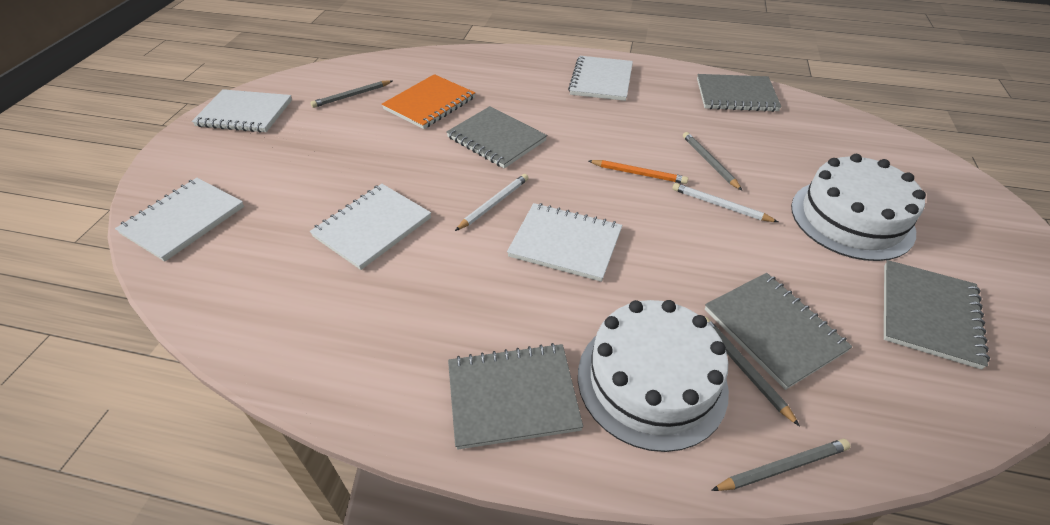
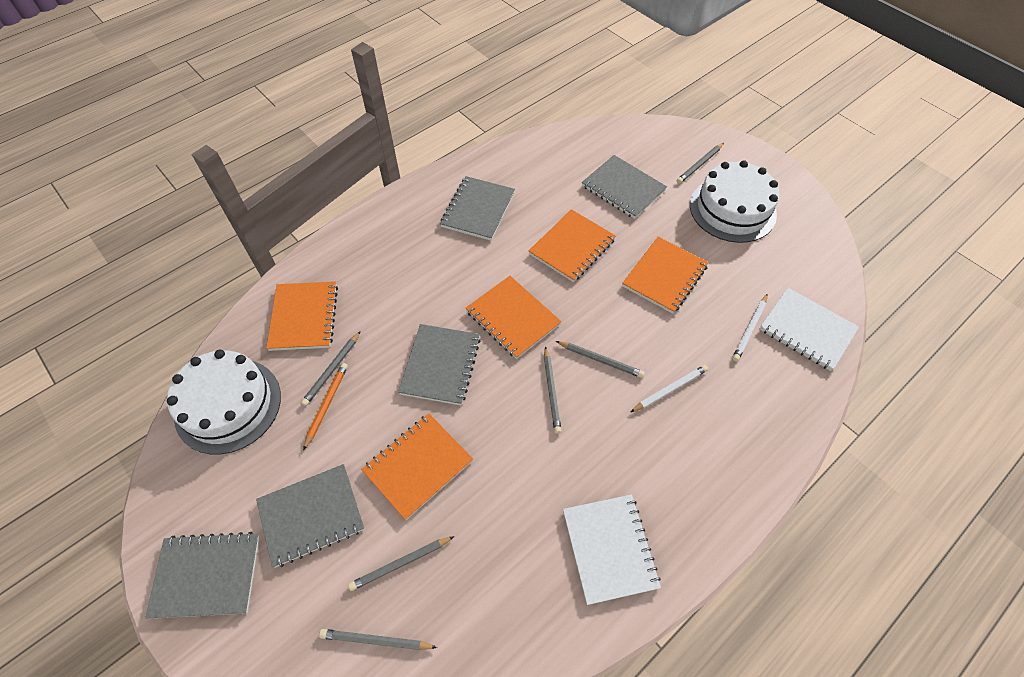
grey pencil: 4 -> 6
orange notebook: 1 -> 5
white notebook: 5 -> 2

